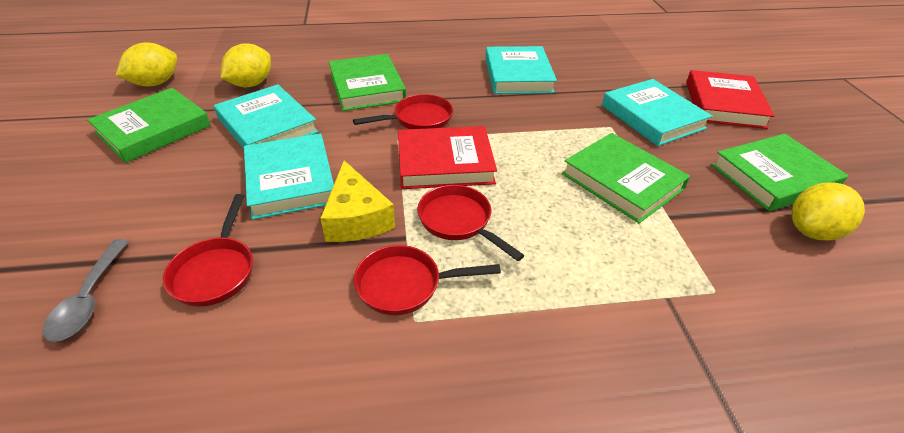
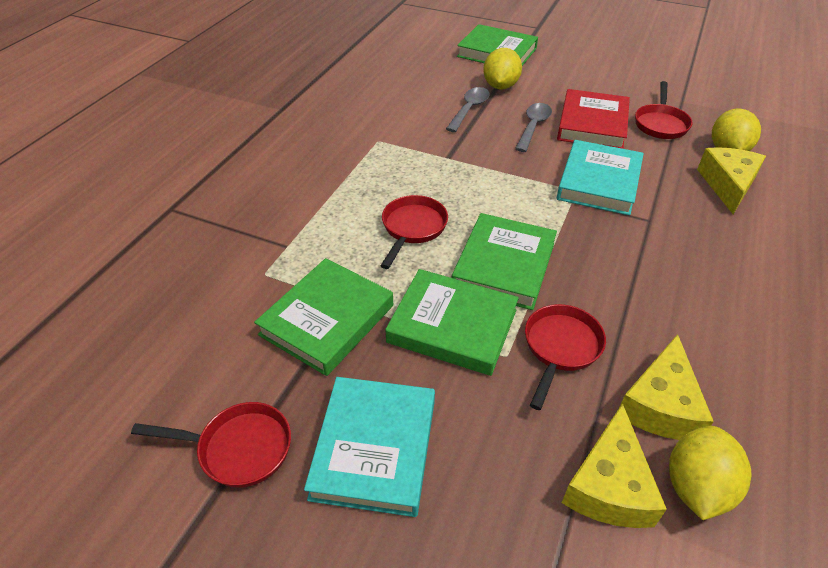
grey spoon: 1 -> 2
red book: 2 -> 1
turquoise book: 4 -> 2
yellow cheese: 1 -> 3

